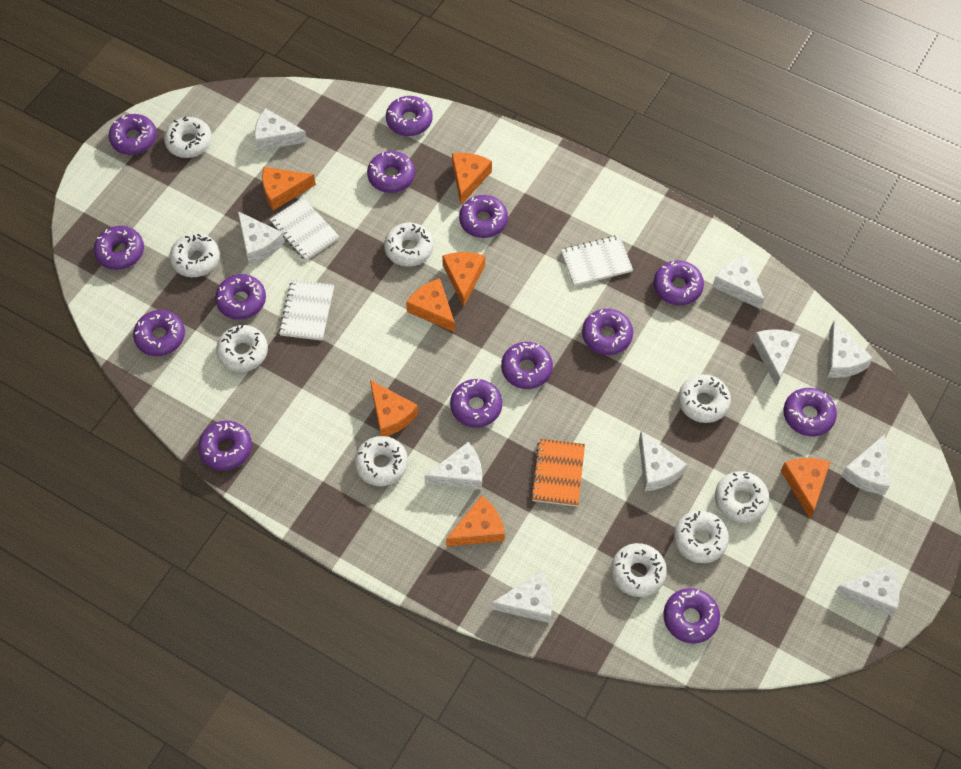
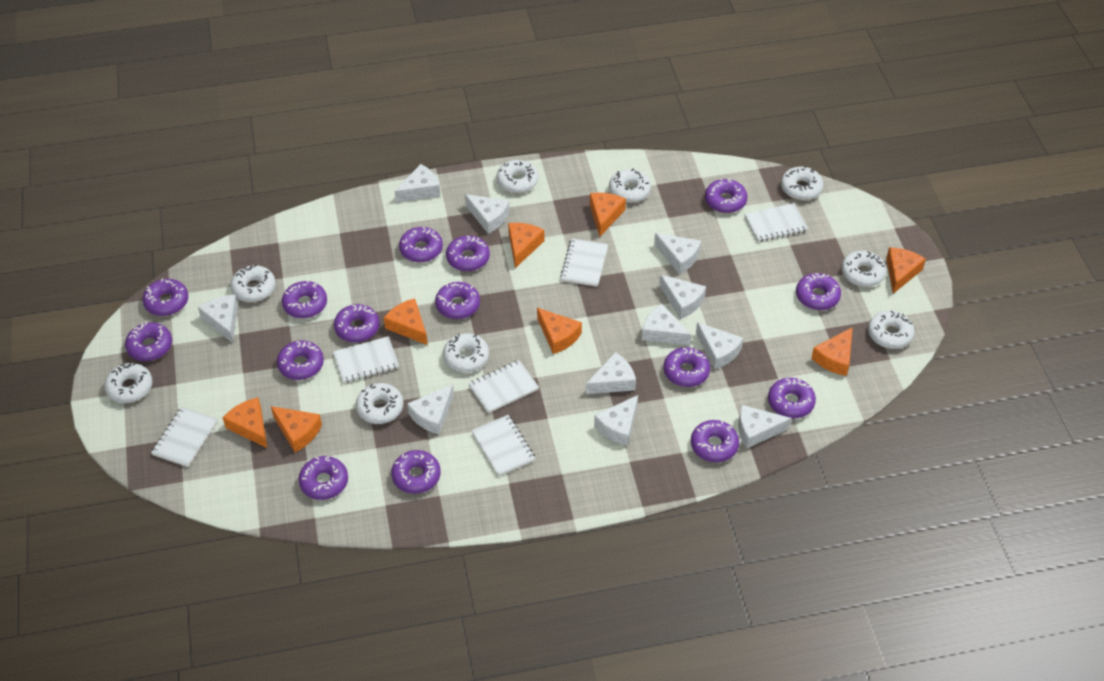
orange cheese: 7 -> 8
orange notebook: 1 -> 0
purple donut: 14 -> 15
white cheese: 10 -> 11
white notebook: 3 -> 6

